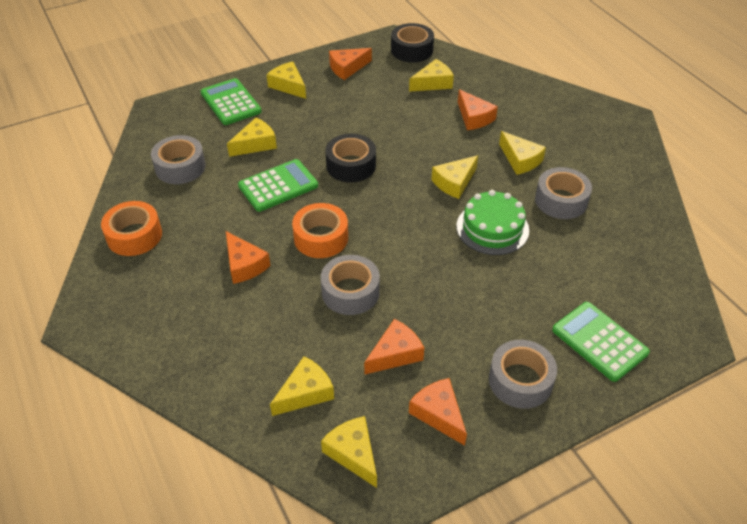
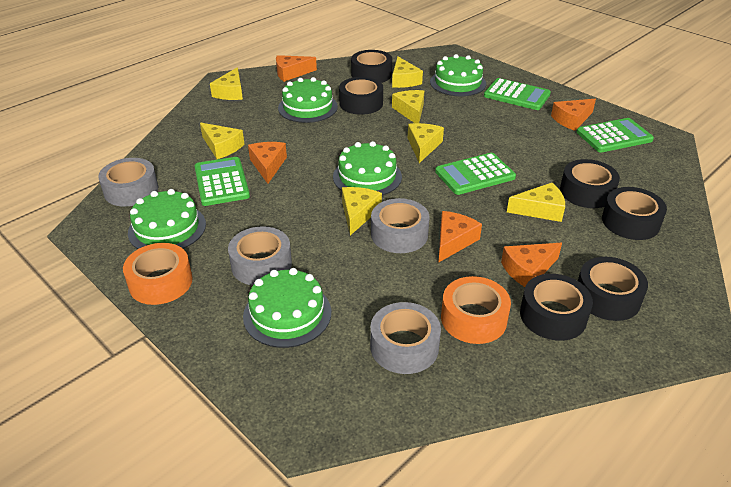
black tape: 2 -> 6
green cake: 1 -> 5
green calculator: 3 -> 4

